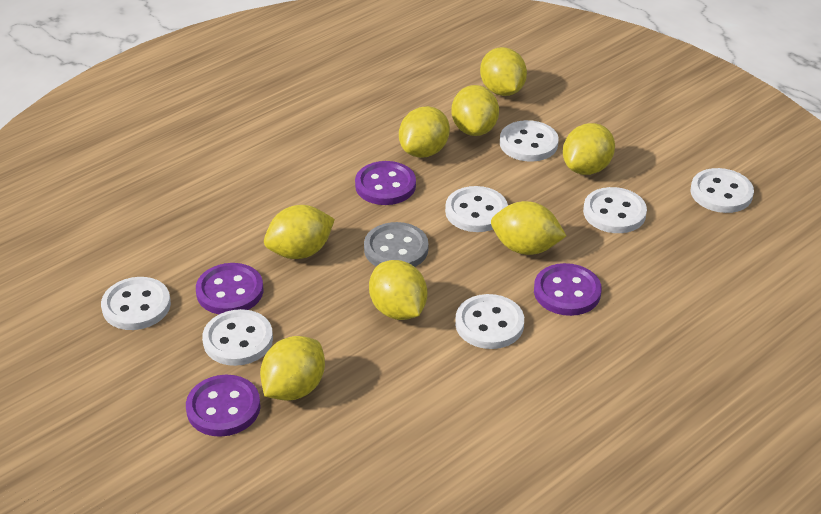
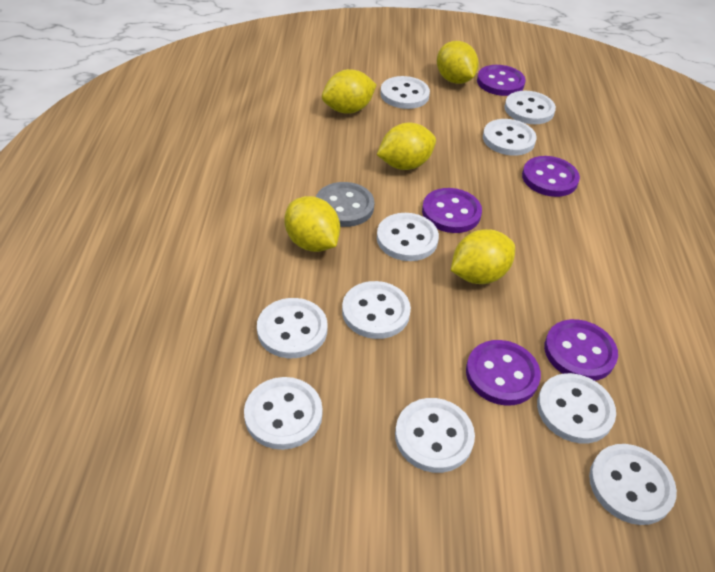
purple button: 4 -> 5
white button: 7 -> 10
yellow lemon: 8 -> 5

